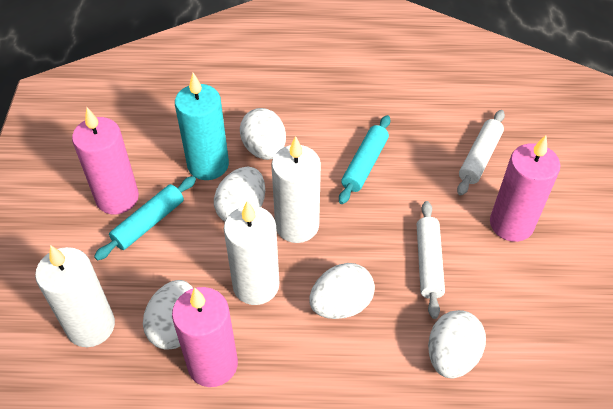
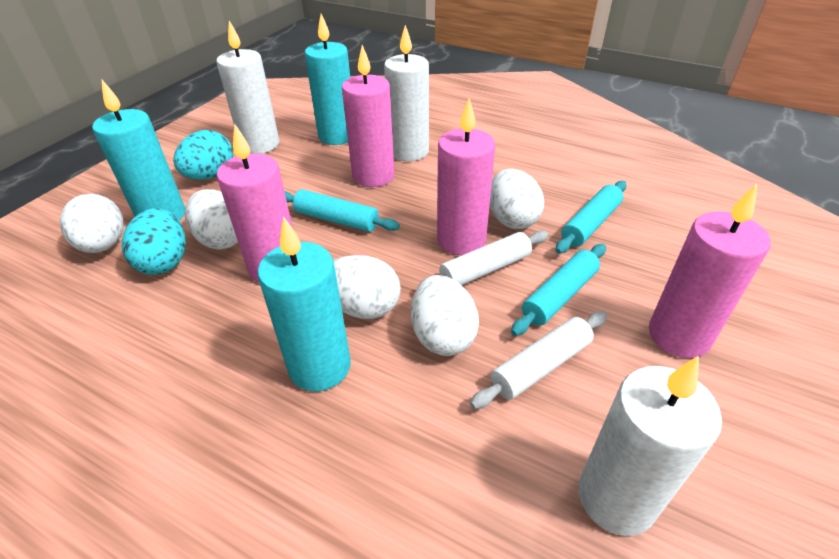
pink candle: 3 -> 4
turquoise candle: 1 -> 3
turquoise egg: 0 -> 2
turquoise rolling pin: 2 -> 3

